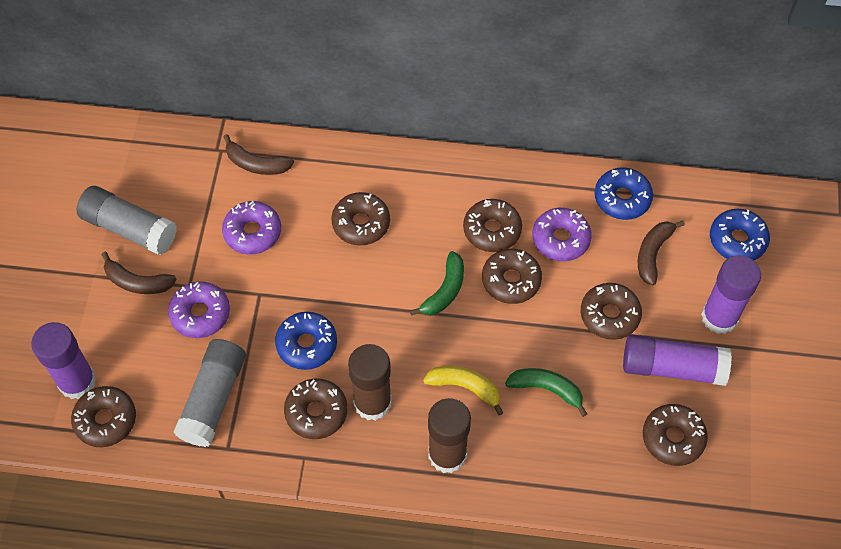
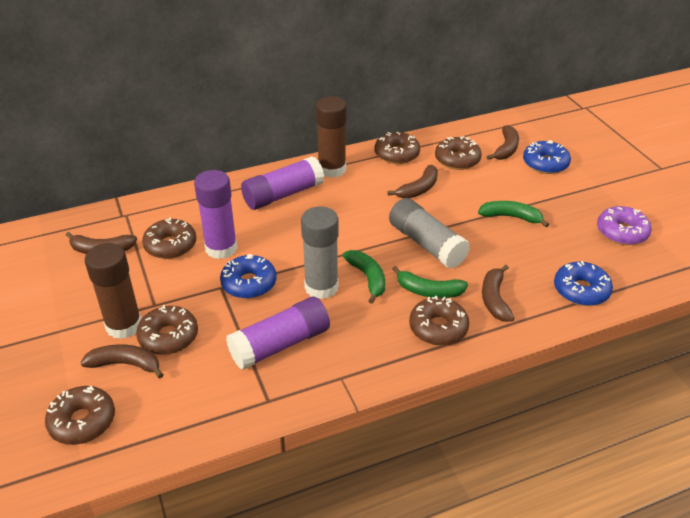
brown banana: 3 -> 5
brown donut: 7 -> 6
green banana: 2 -> 3
purple donut: 3 -> 1
yellow banana: 1 -> 0

